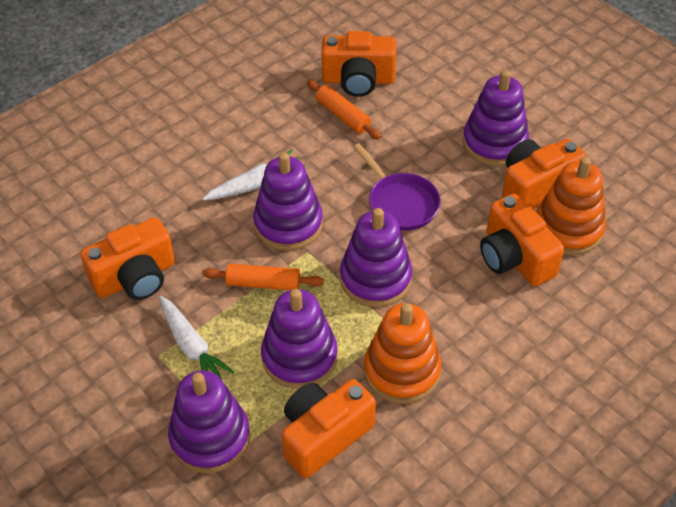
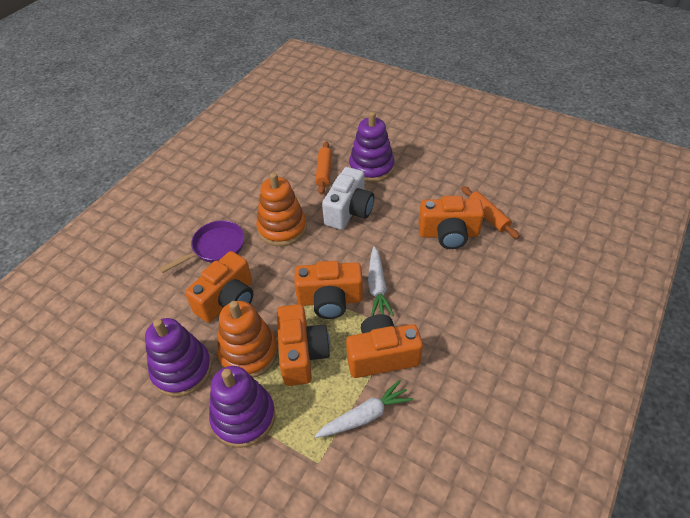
purple stacking toy: 5 -> 3
white camera: 0 -> 1

